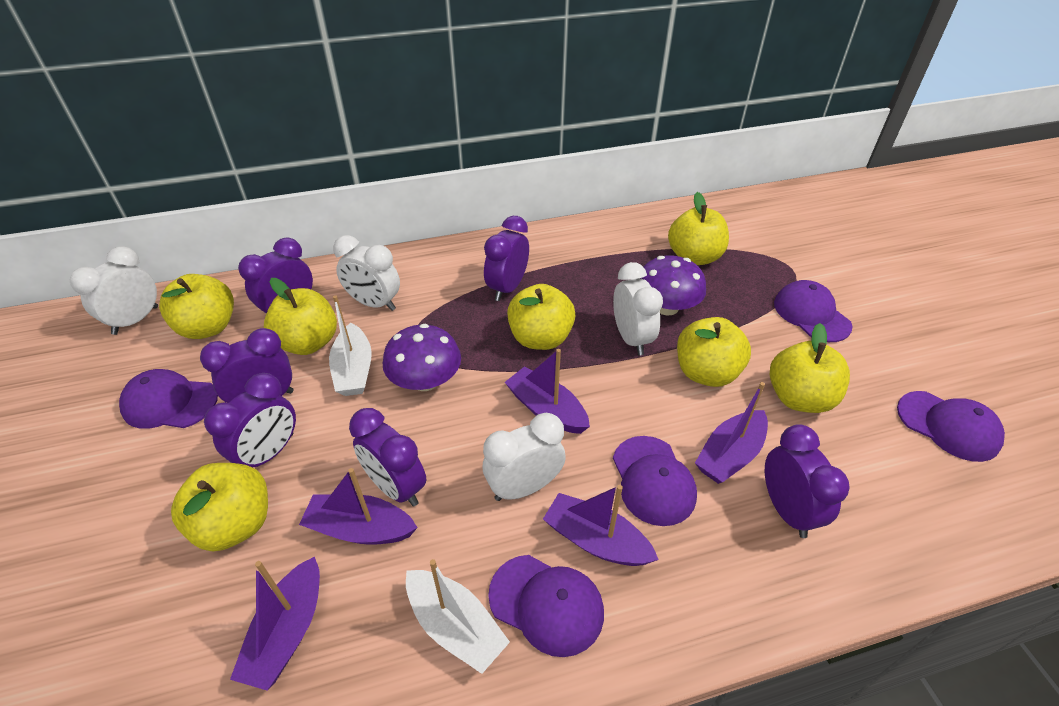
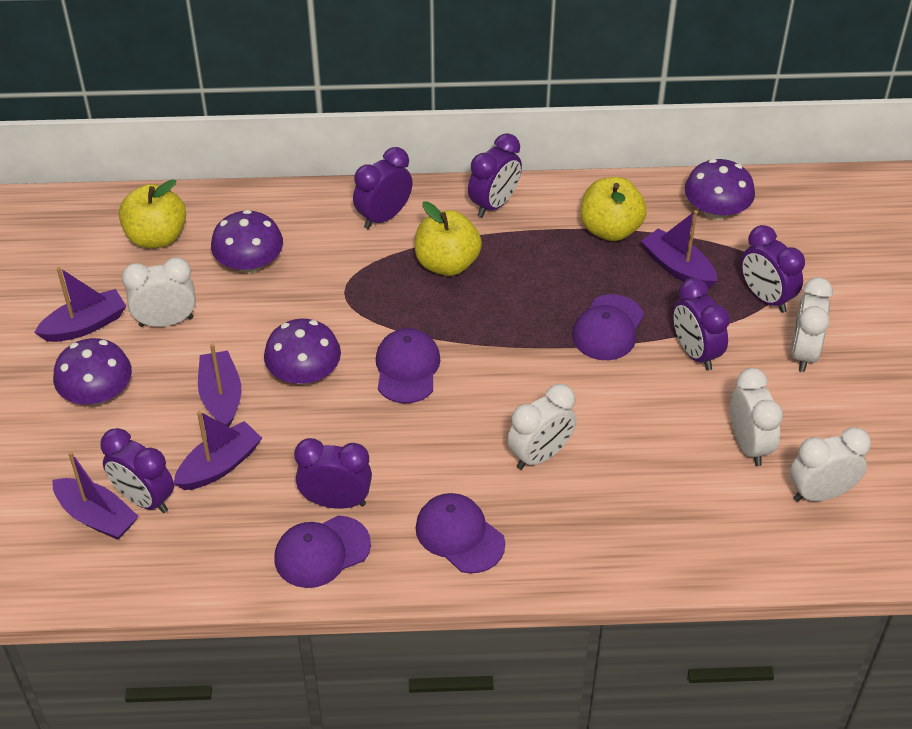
purple cap: 5 -> 4
purple mushroom: 2 -> 4
white boat: 2 -> 0
white clock: 4 -> 5
yellow apple: 7 -> 3

